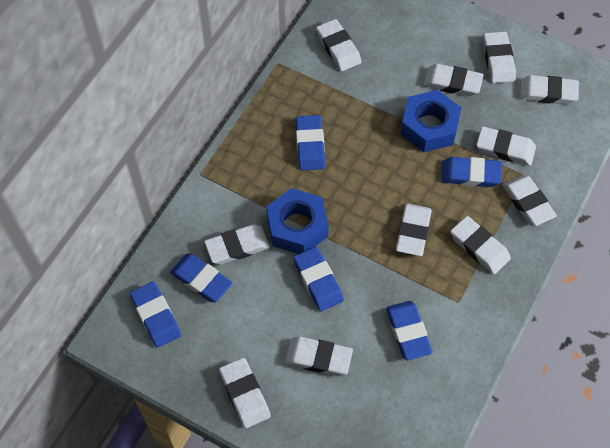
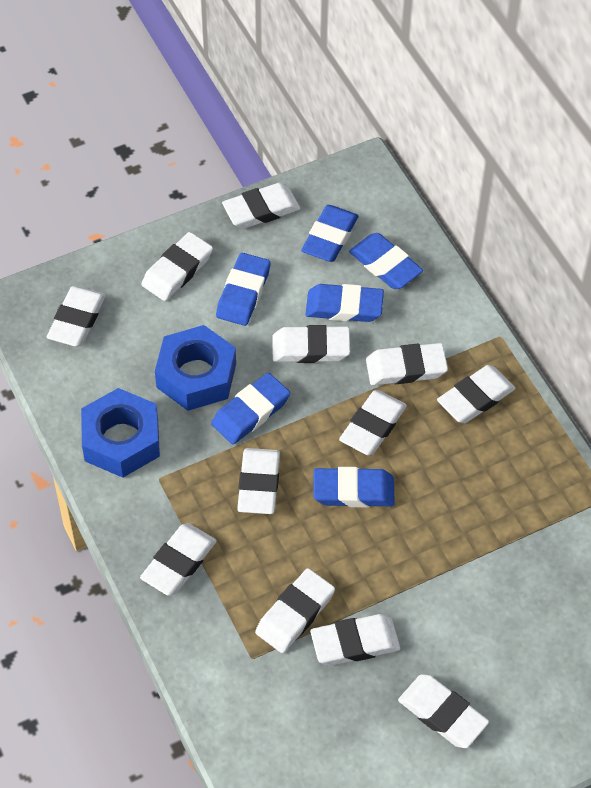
white eraser: 11 -> 12

